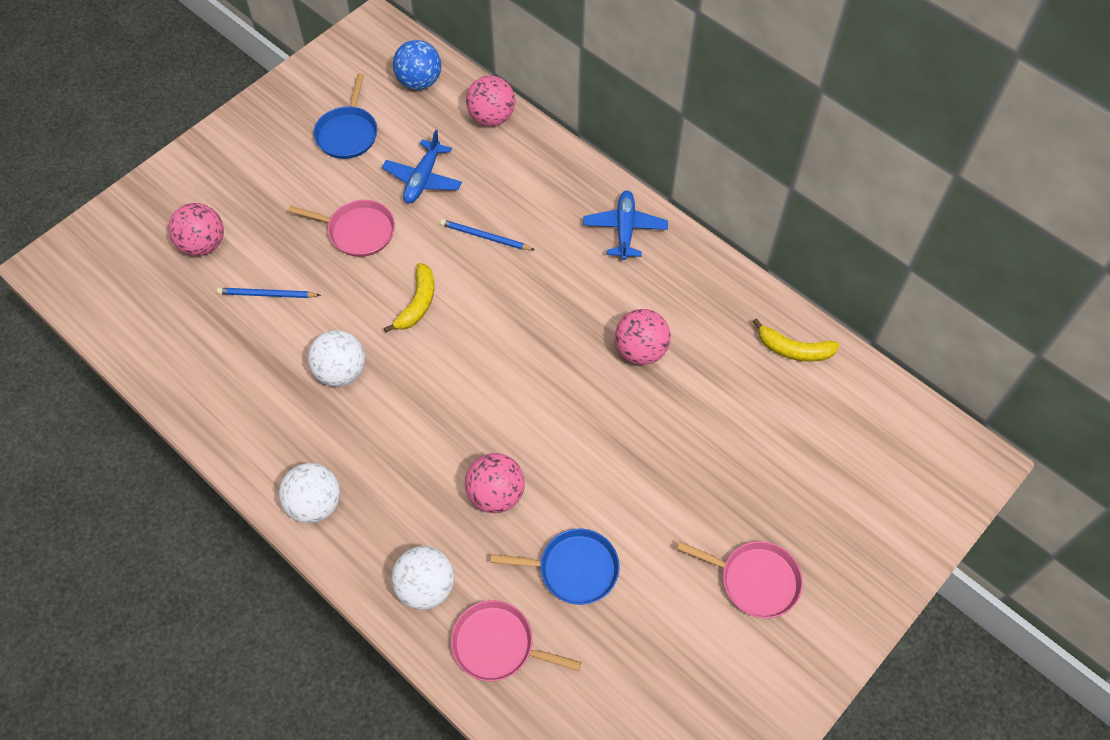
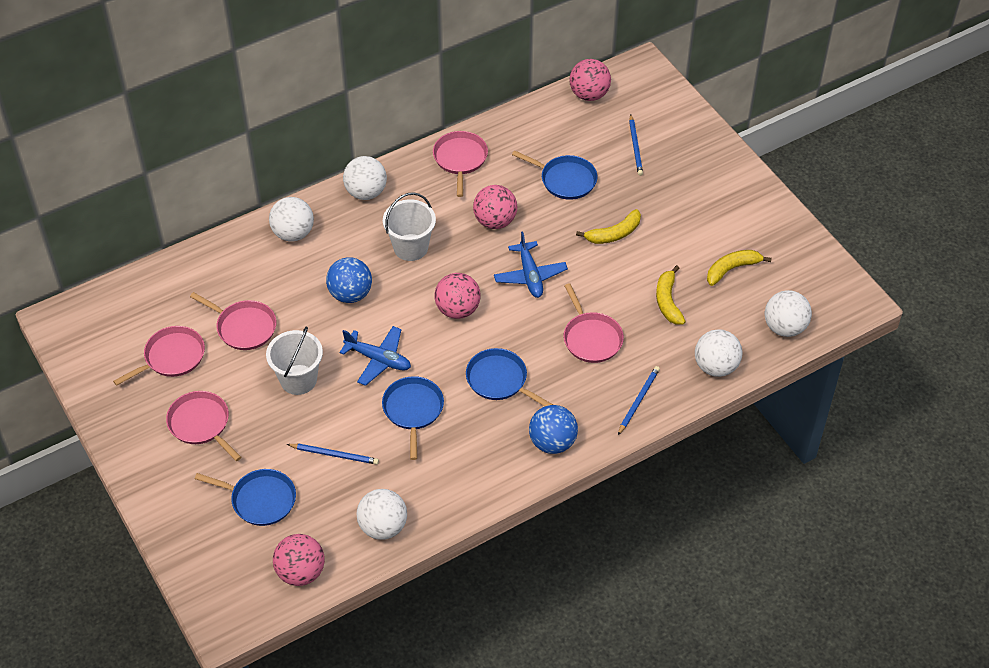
blue ball: 1 -> 2
blue pan: 2 -> 4
blue pencil: 2 -> 3
pink pan: 3 -> 5
white ball: 3 -> 5
white bucket: 0 -> 2
yellow banana: 2 -> 3

